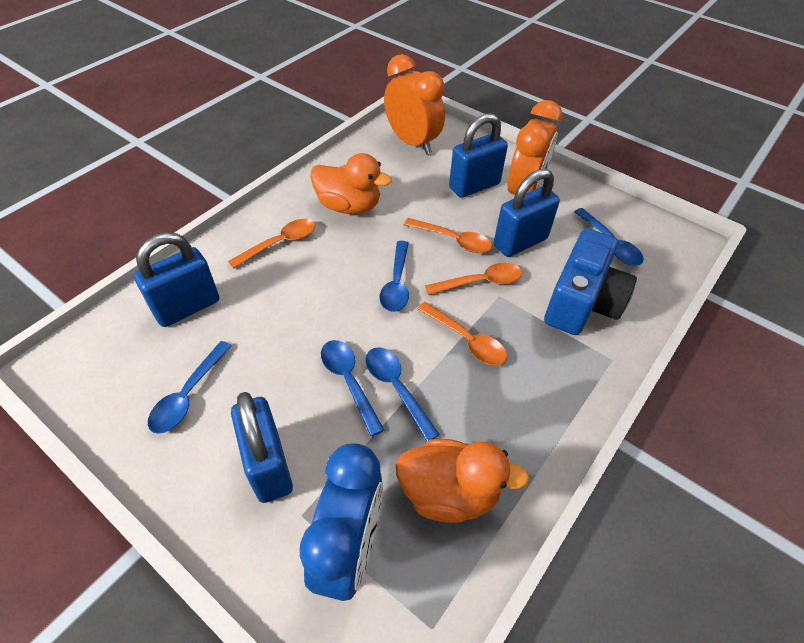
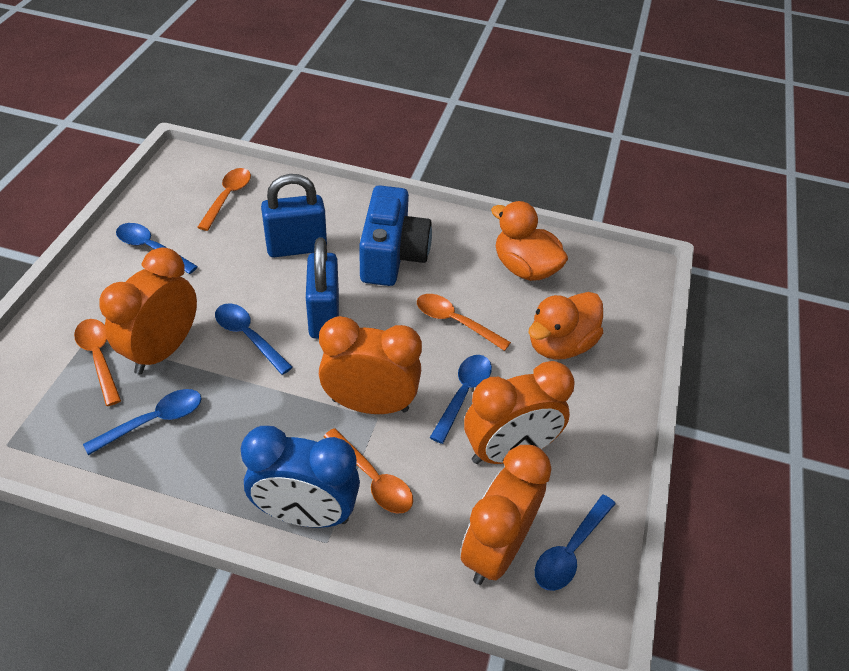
blue padlock: 4 -> 2
orange clock: 2 -> 4

